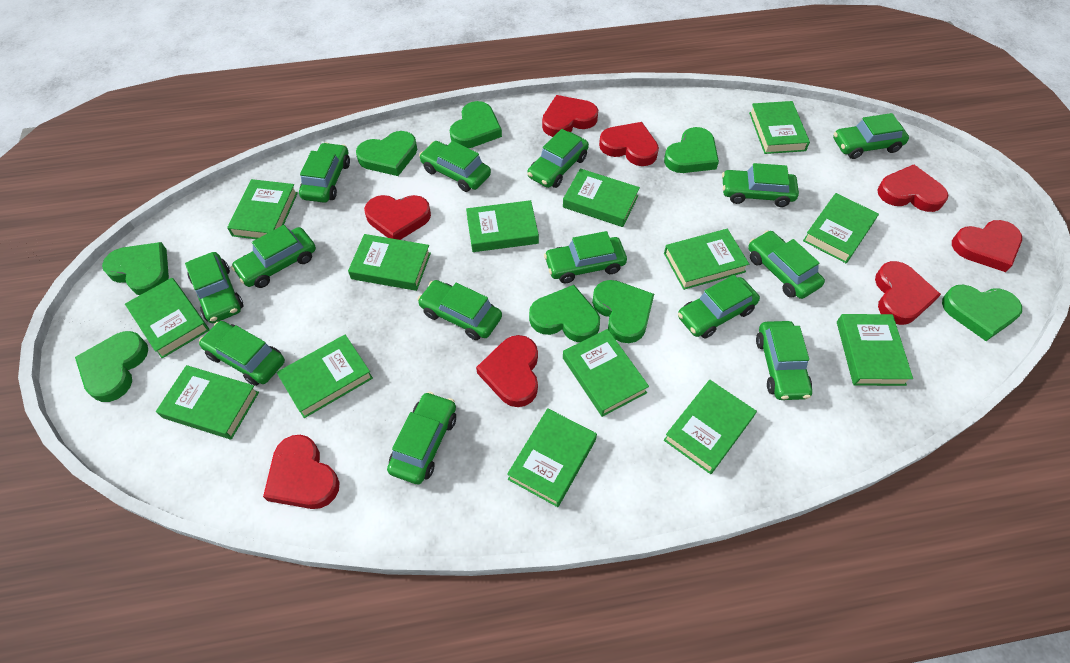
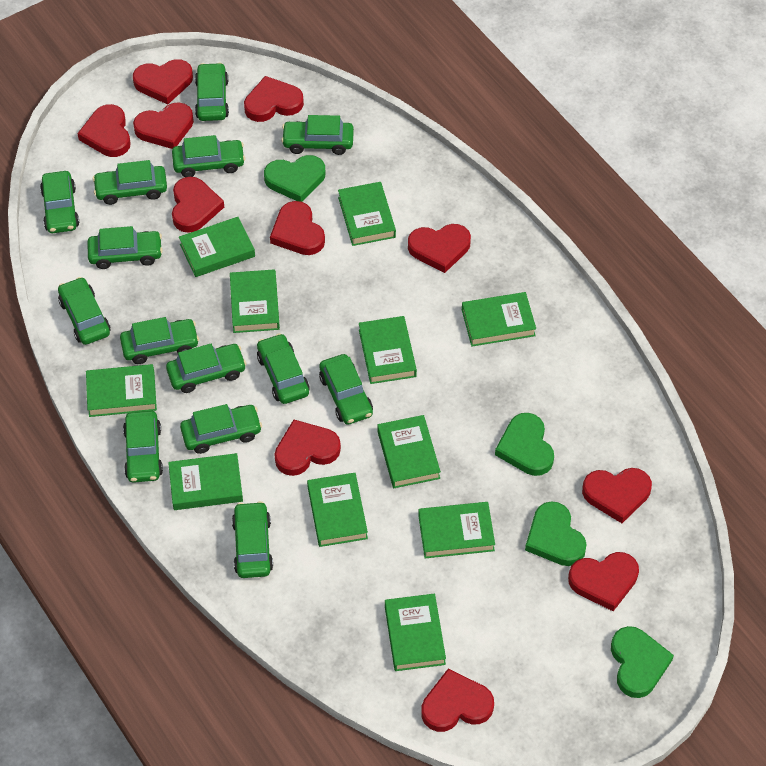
green book: 14 -> 11
green heart: 8 -> 4
red heart: 8 -> 11

